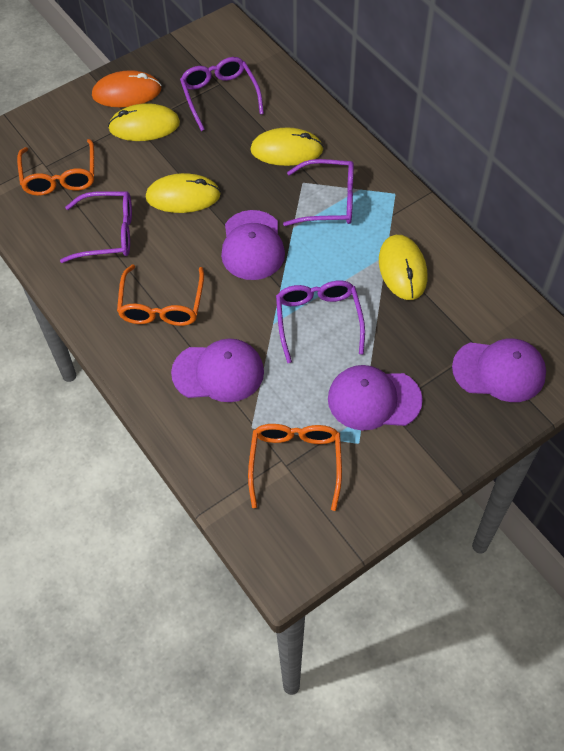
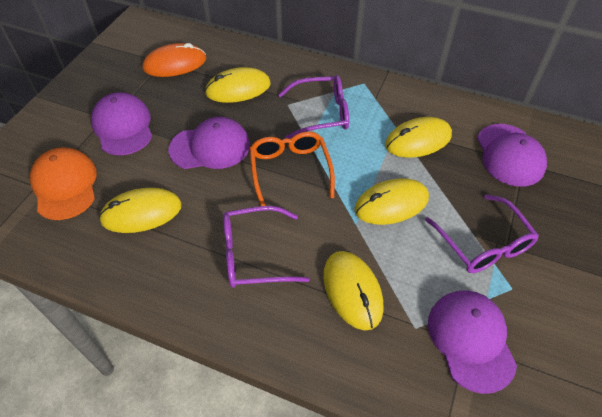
orange cap: 0 -> 1
orange glasses: 3 -> 1
purple glasses: 4 -> 3
yellow mouse: 4 -> 5

